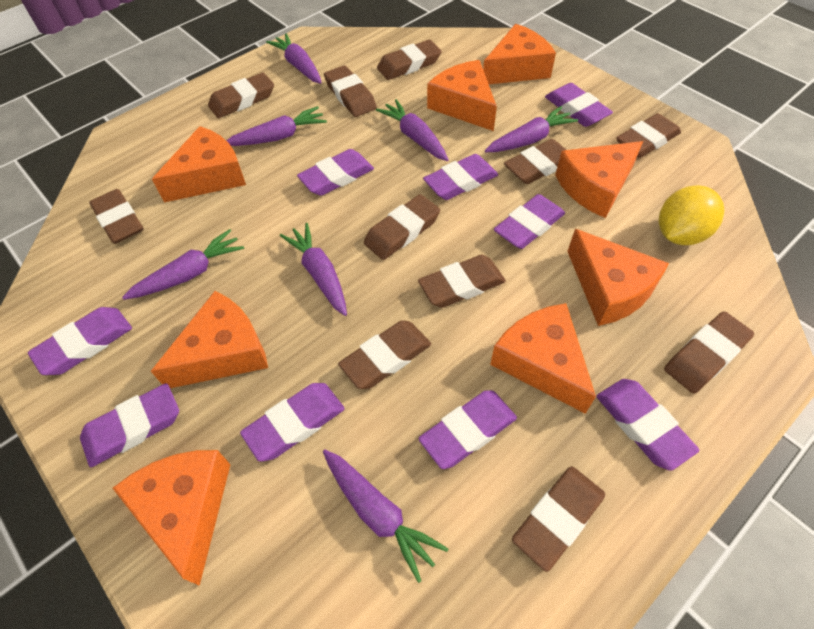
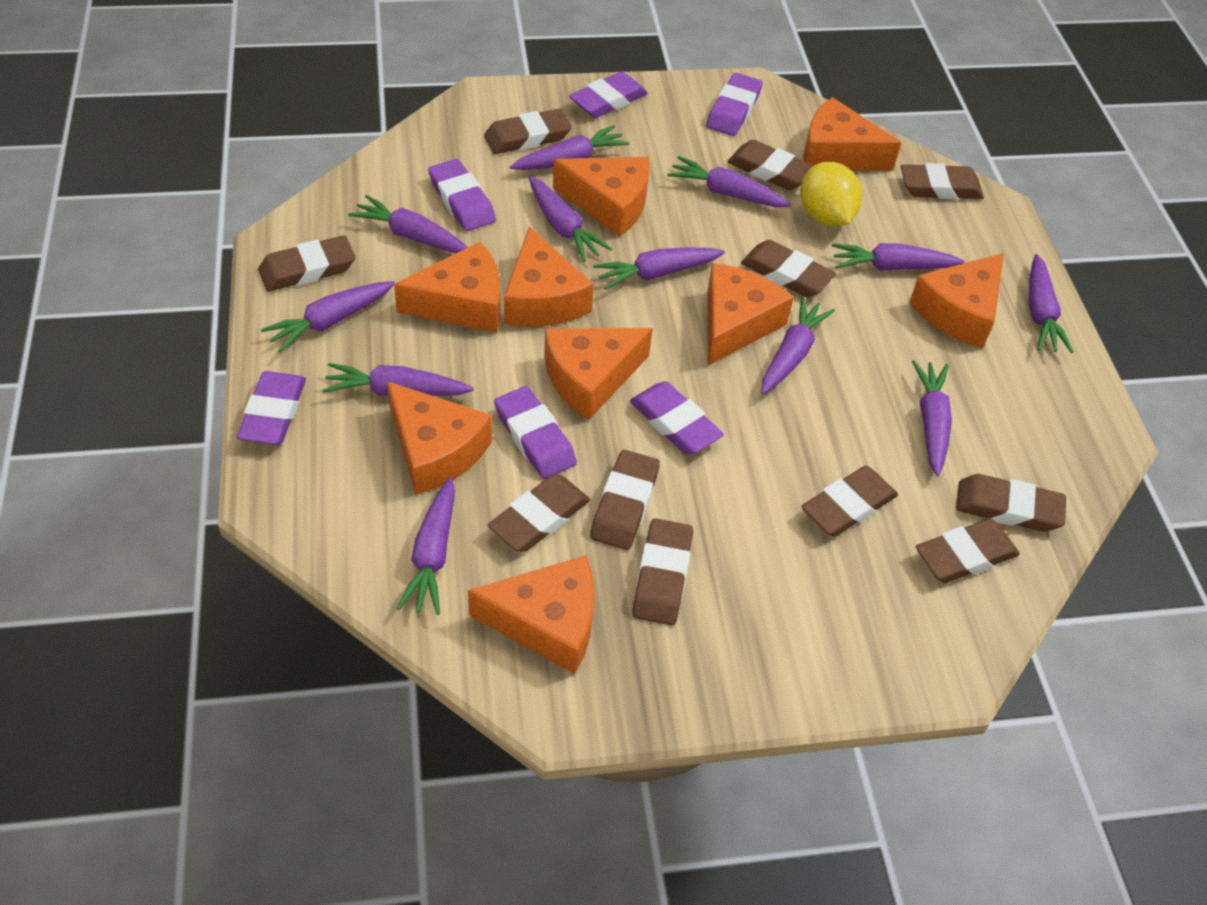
orange cheese: 8 -> 9
purple carrot: 7 -> 12
purple eraser: 9 -> 6

